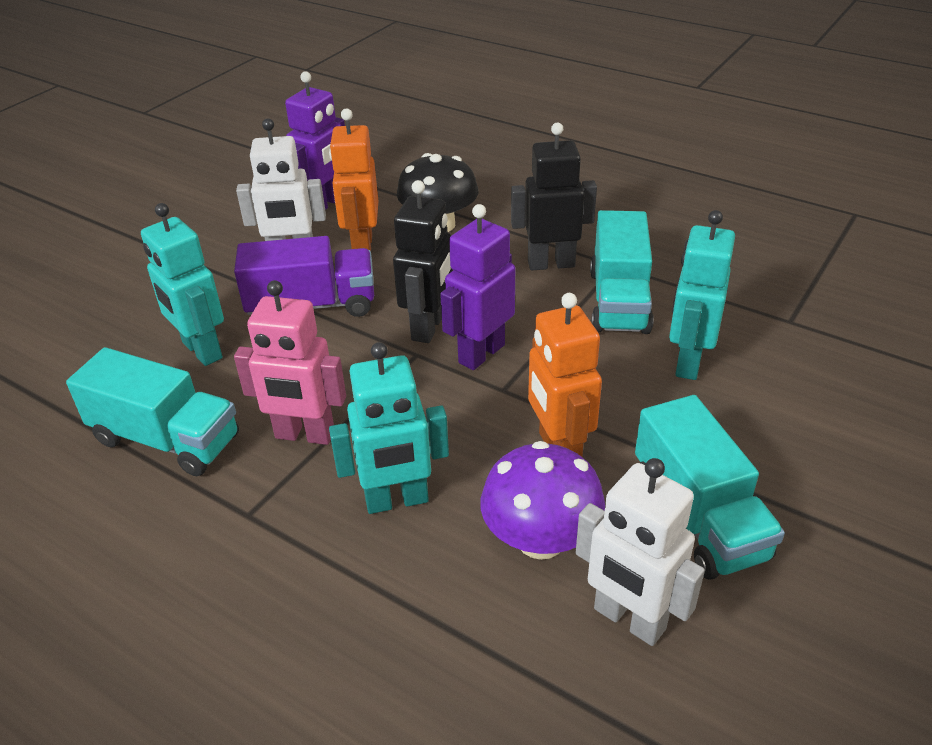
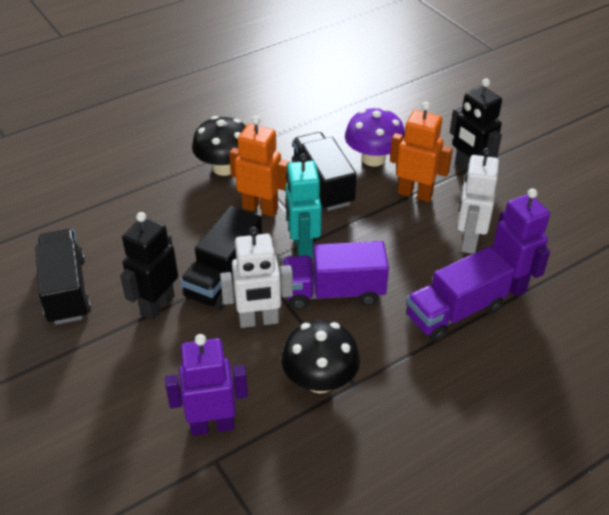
black mushroom: 1 -> 2
black truck: 0 -> 3
pink robot: 1 -> 0
purple truck: 1 -> 2
turquoise robot: 3 -> 1
turquoise truck: 3 -> 0

